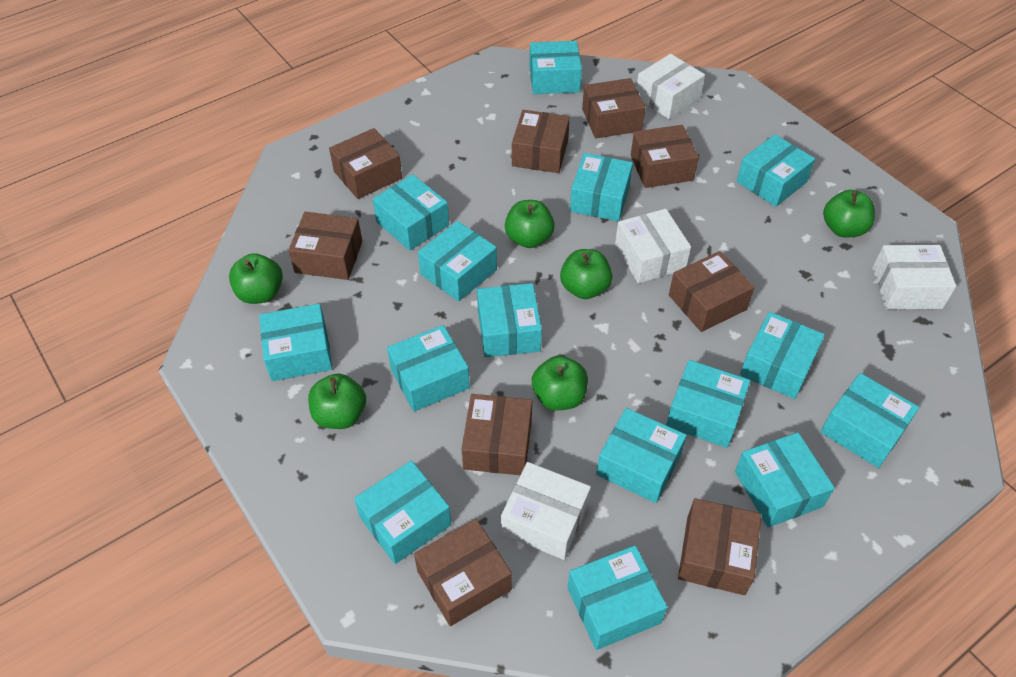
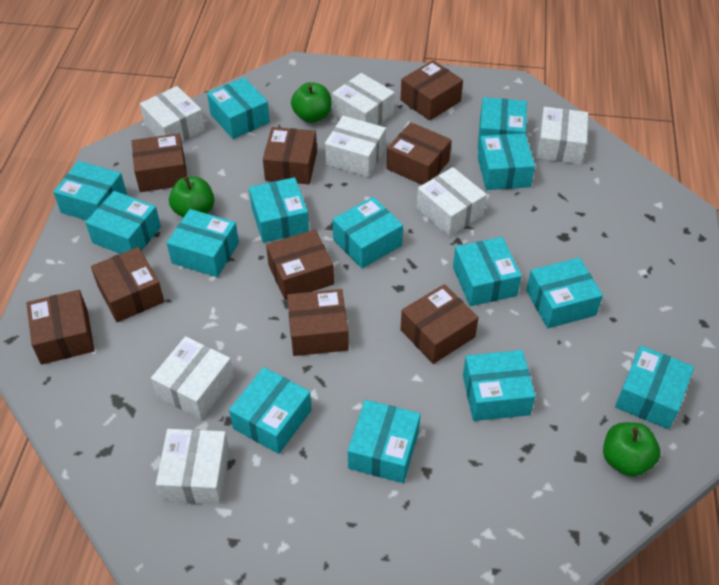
green apple: 6 -> 3
turquoise box: 15 -> 14
white box: 4 -> 7

